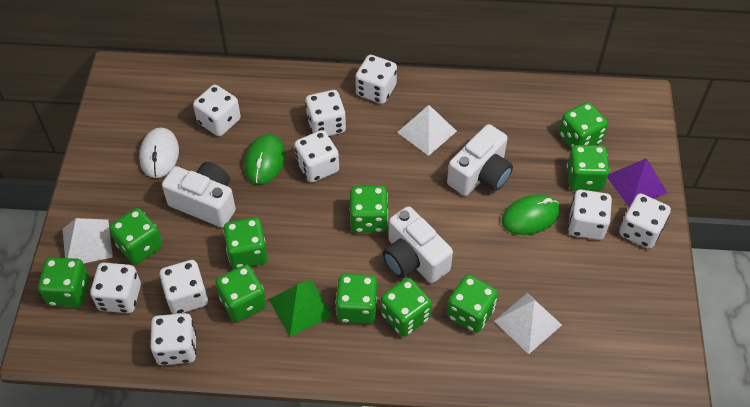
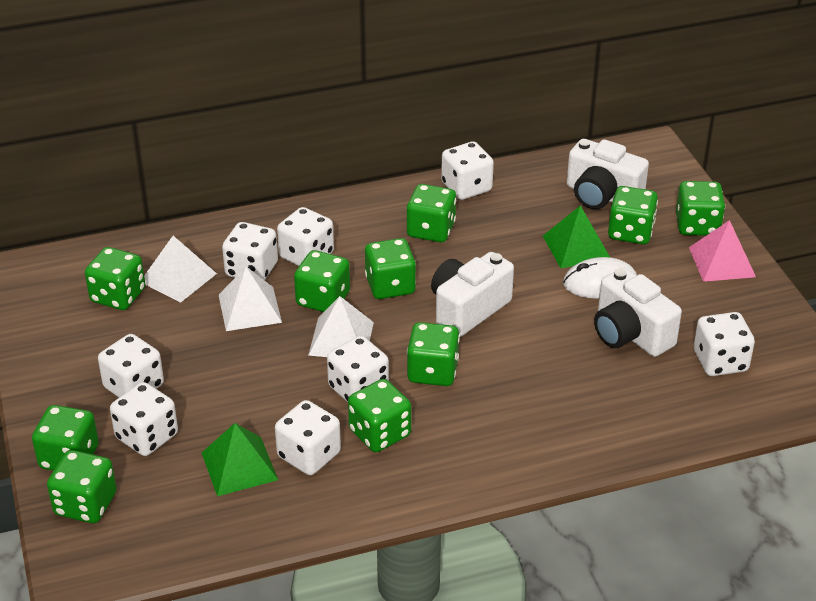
green mouse: 2 -> 0
green pyramid: 1 -> 2
pink pyramid: 0 -> 1
purple pyramid: 1 -> 0
white dice: 9 -> 8

